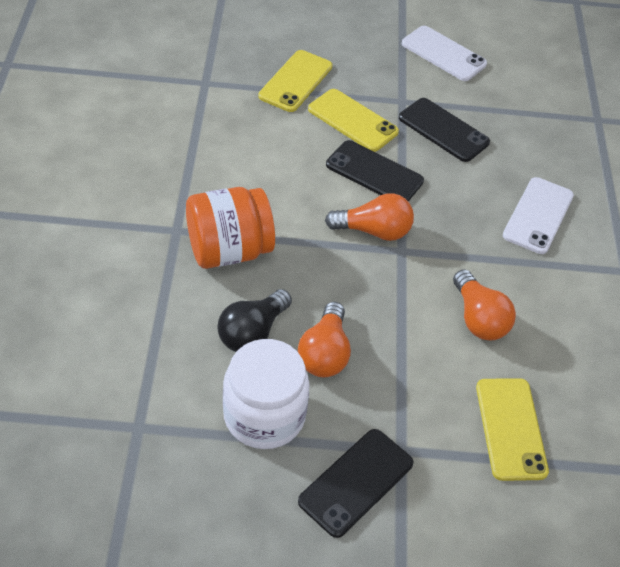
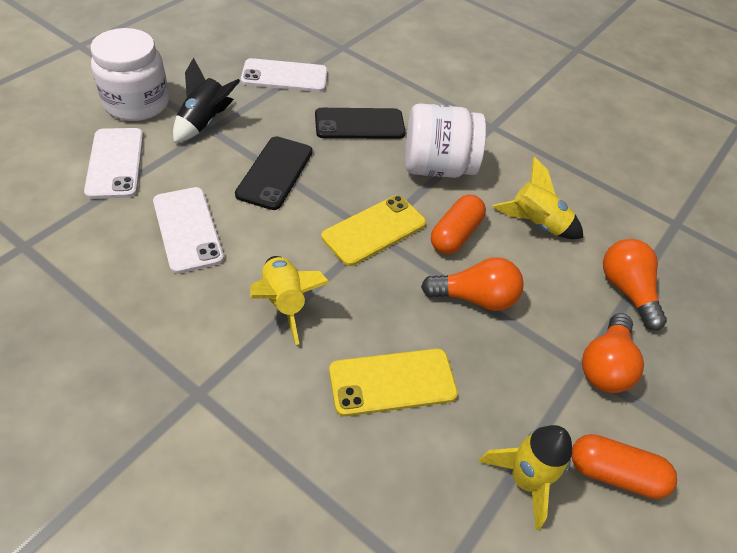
black light bulb: 1 -> 0
black phone: 3 -> 2
black rocket: 0 -> 1
orange capsule: 0 -> 2
orange jar: 1 -> 0
white jar: 1 -> 2
white phone: 2 -> 3
yellow phone: 3 -> 2
yellow rocket: 0 -> 3

